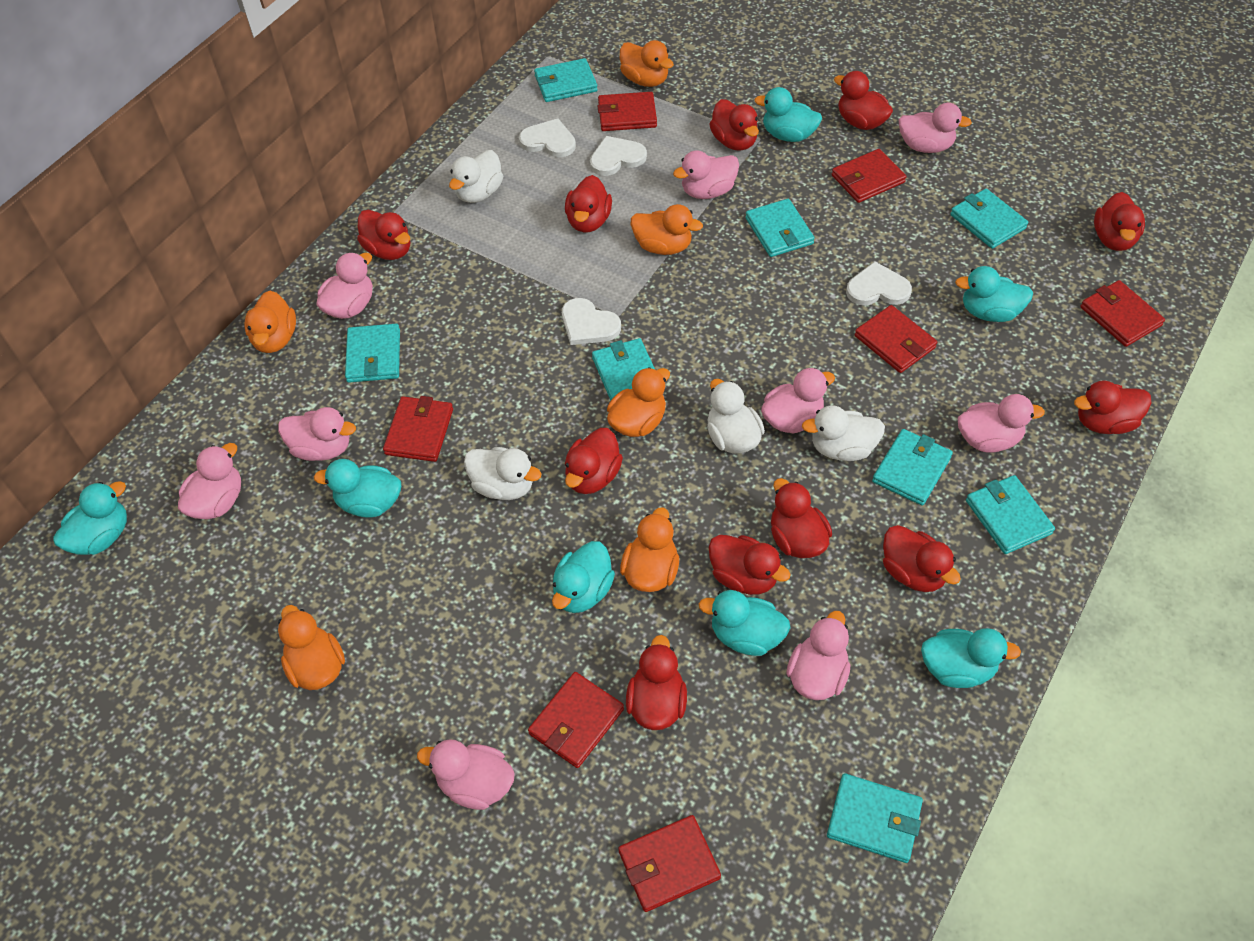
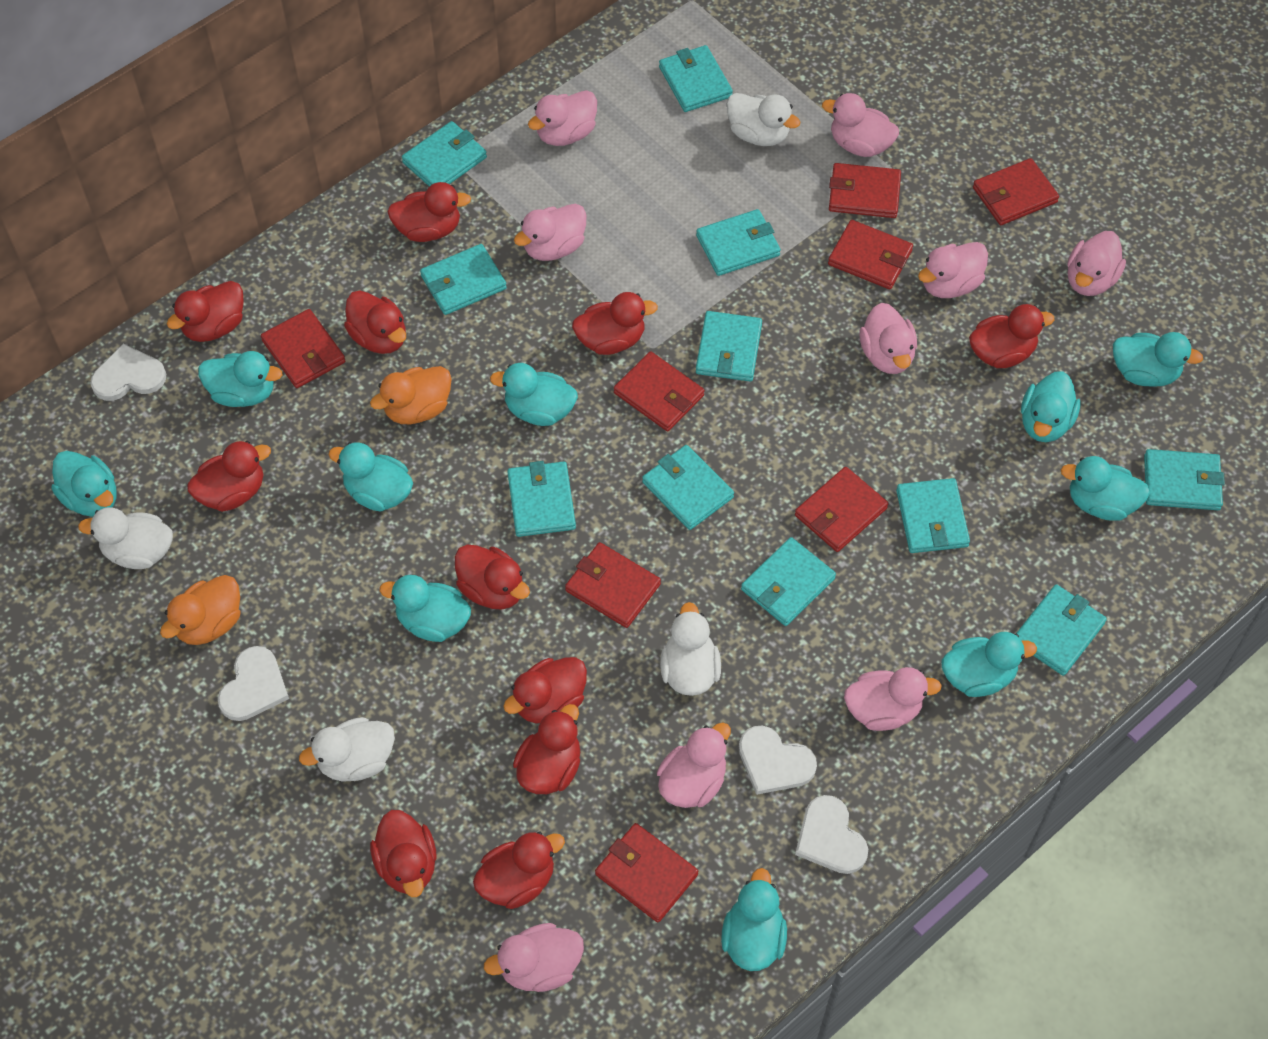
orange duck: 6 -> 2
red wallet: 7 -> 8
turquoise duck: 7 -> 10
turquoise wallet: 8 -> 11

